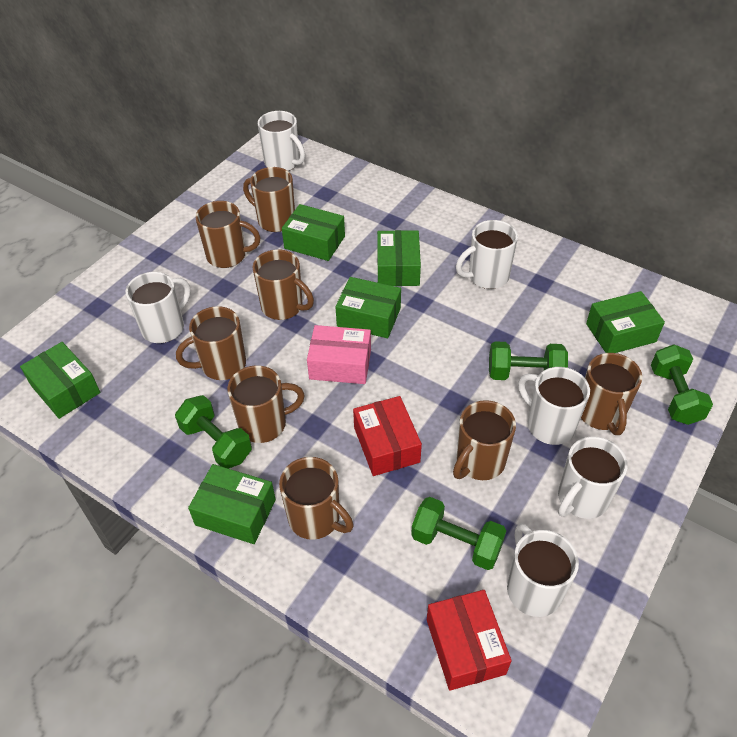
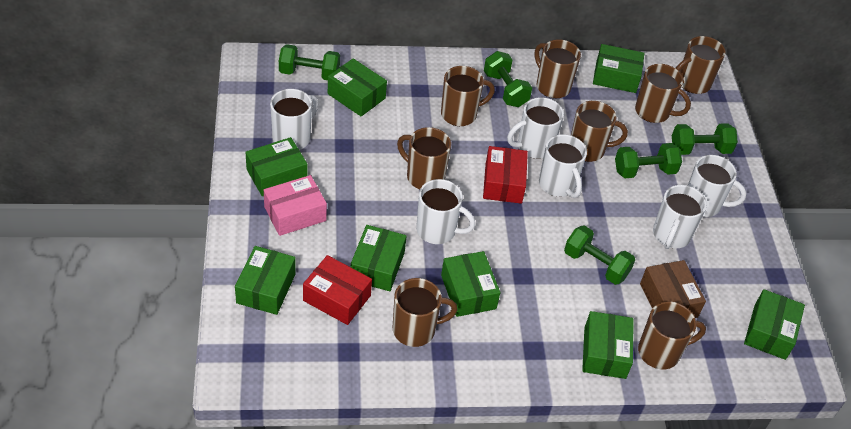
brown box: 0 -> 1
green box: 6 -> 8
green dumbbell: 4 -> 5

